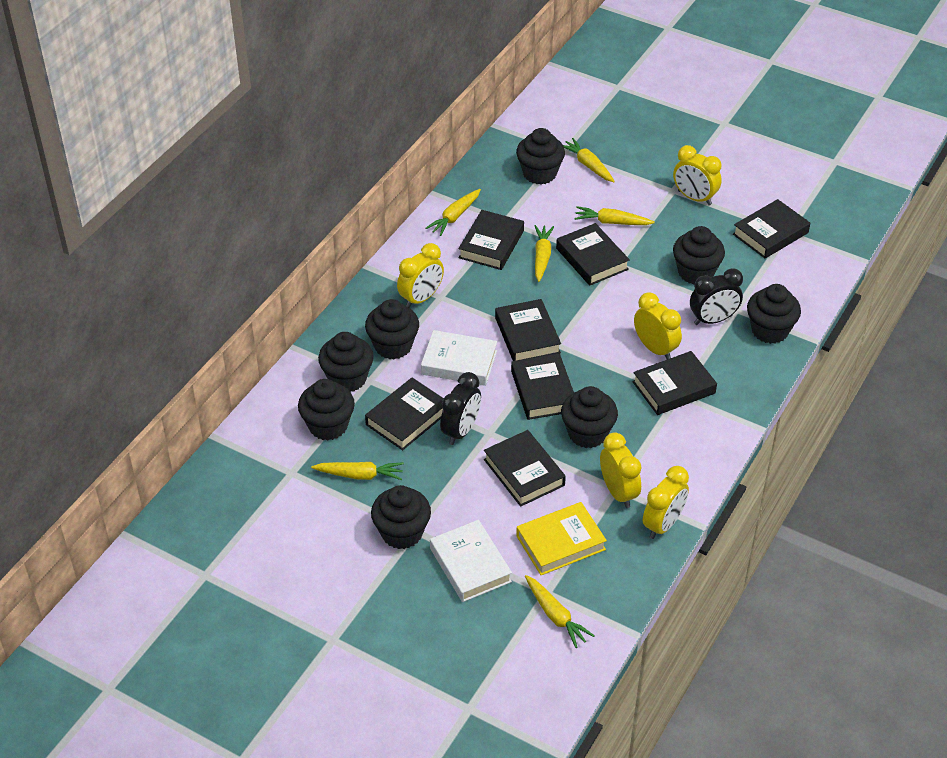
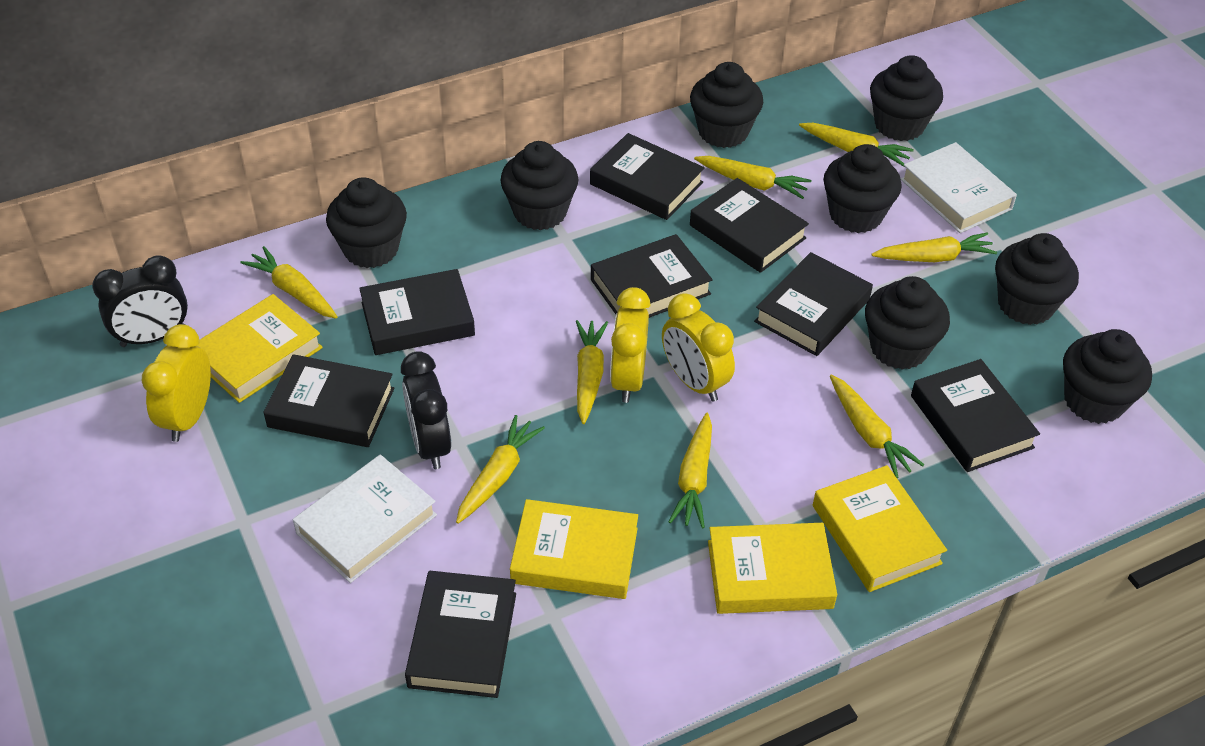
yellow book: 1 -> 4
yellow carrot: 6 -> 8
yellow clock: 5 -> 3

